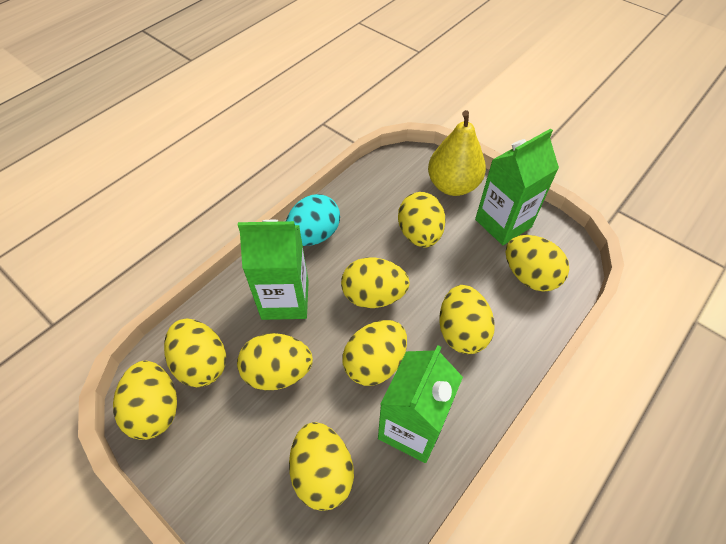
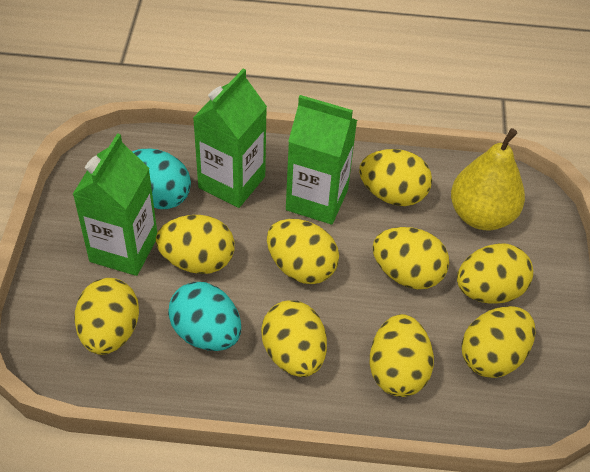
turquoise egg: 1 -> 2

